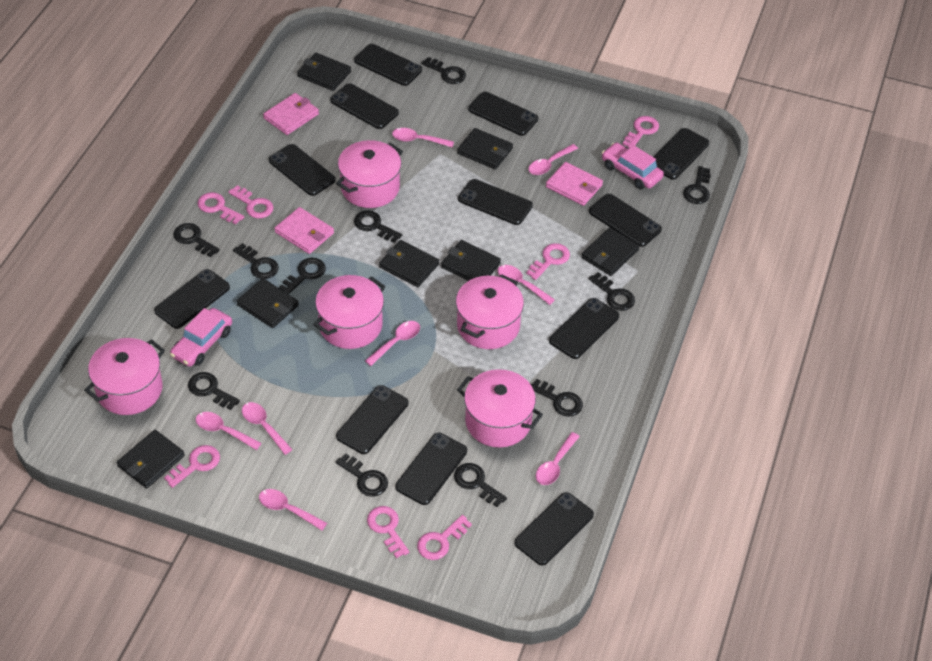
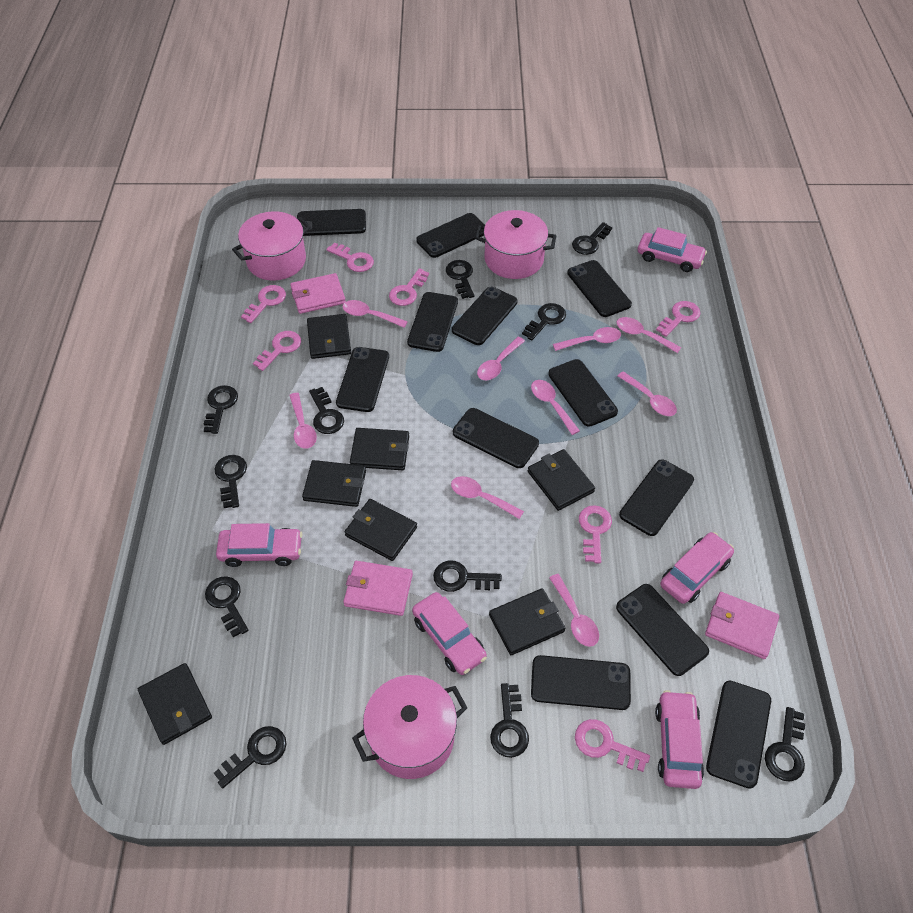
pink car: 2 -> 5
pink pot: 5 -> 3
pink spoon: 8 -> 9

